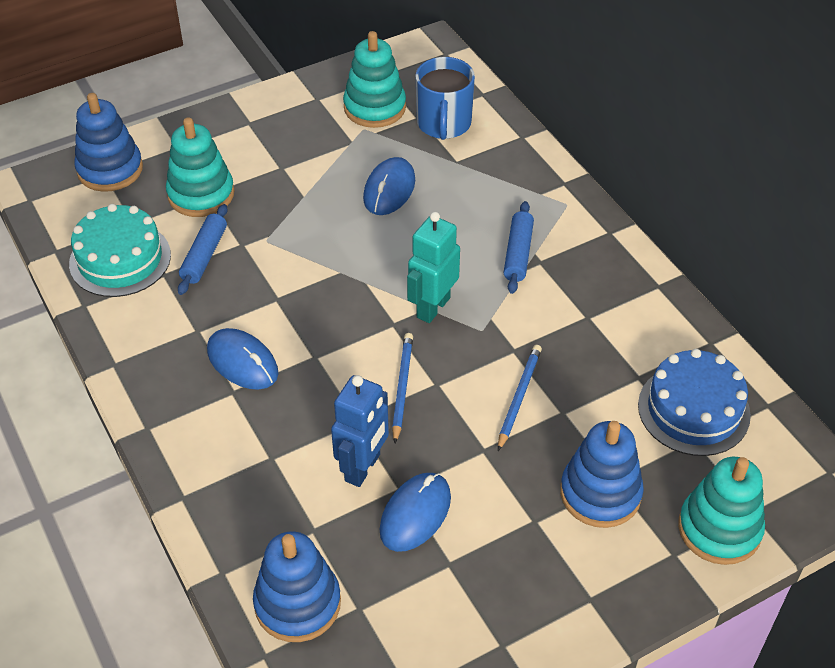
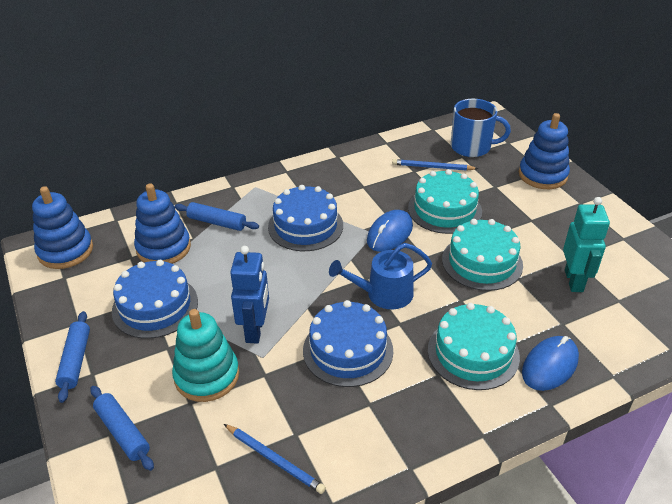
blue cake: 1 -> 3
blue mouse: 3 -> 2
blue rolling pin: 2 -> 3
blue watering can: 0 -> 1
turquoise cake: 1 -> 3
turquoise stacking toy: 3 -> 1

